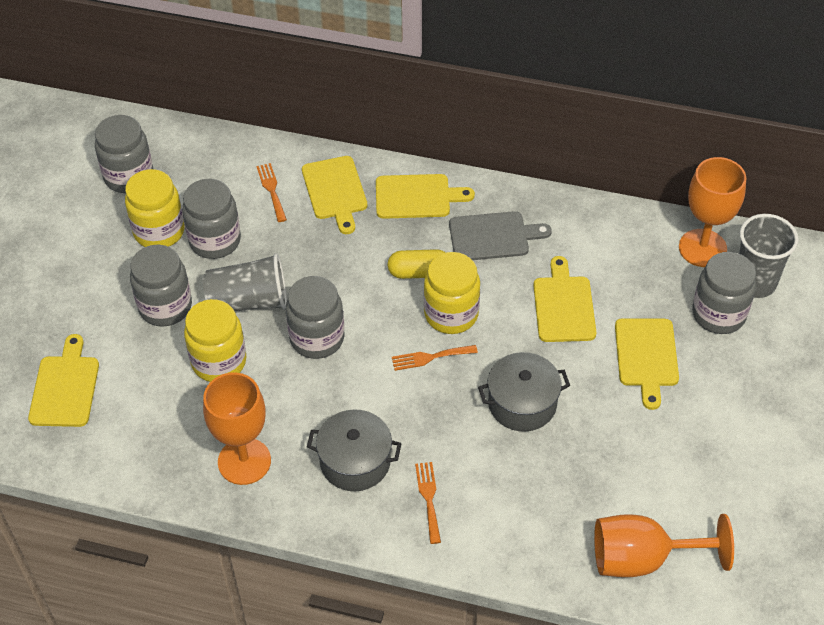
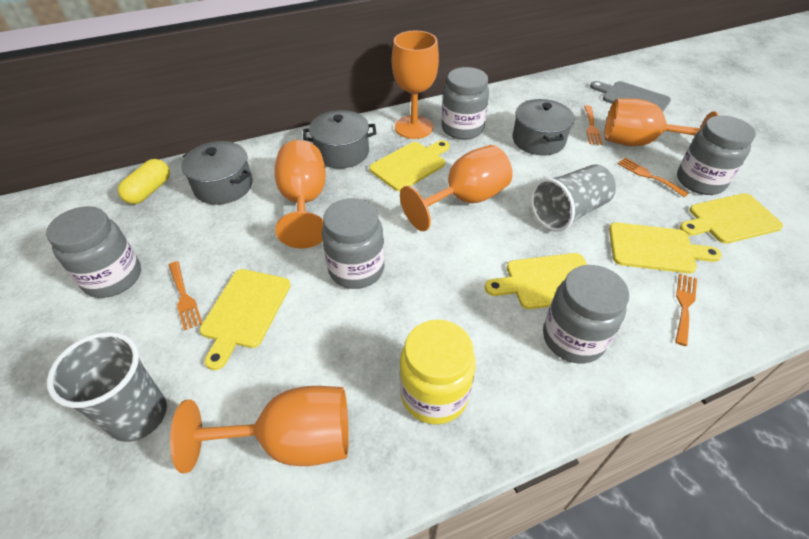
grey pot: 2 -> 3
orange fork: 3 -> 4
orange goblet: 3 -> 5
yellow jar: 3 -> 1

